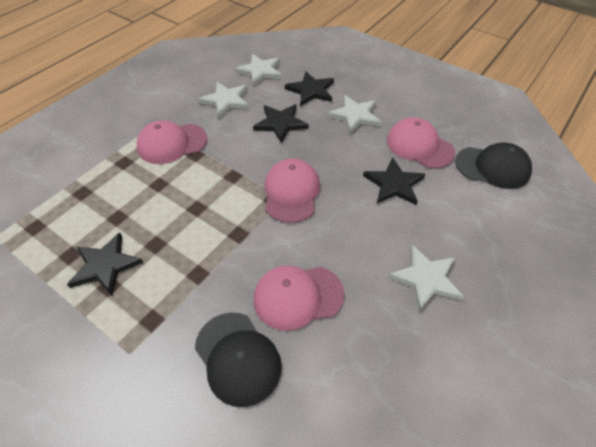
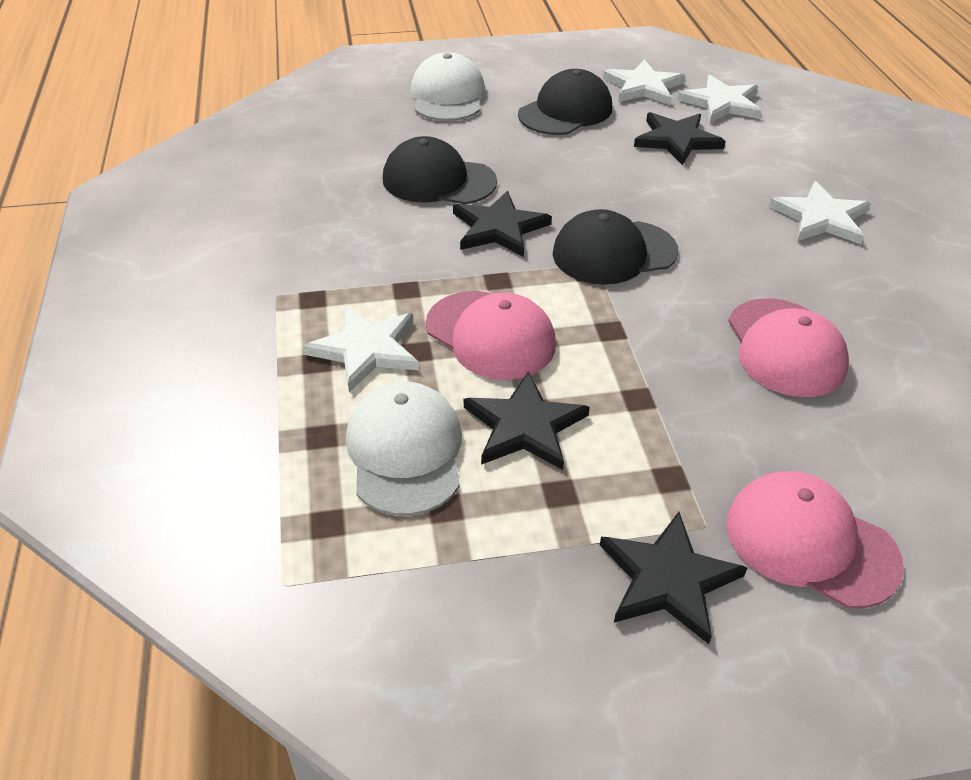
black cap: 2 -> 3
pink cap: 4 -> 3
white cap: 0 -> 2

